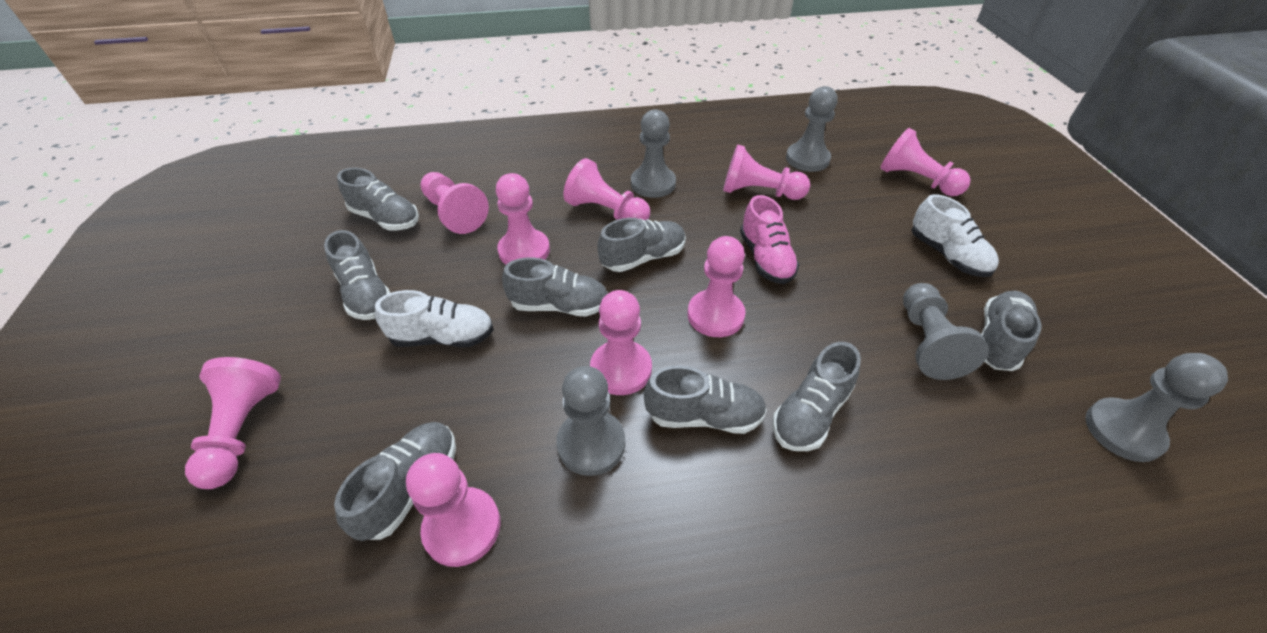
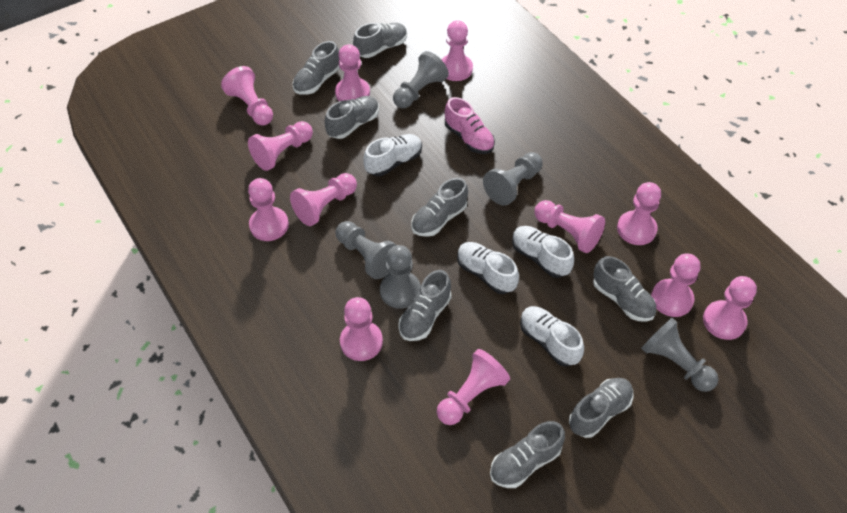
pink pawn: 9 -> 12
white shoe: 2 -> 4

